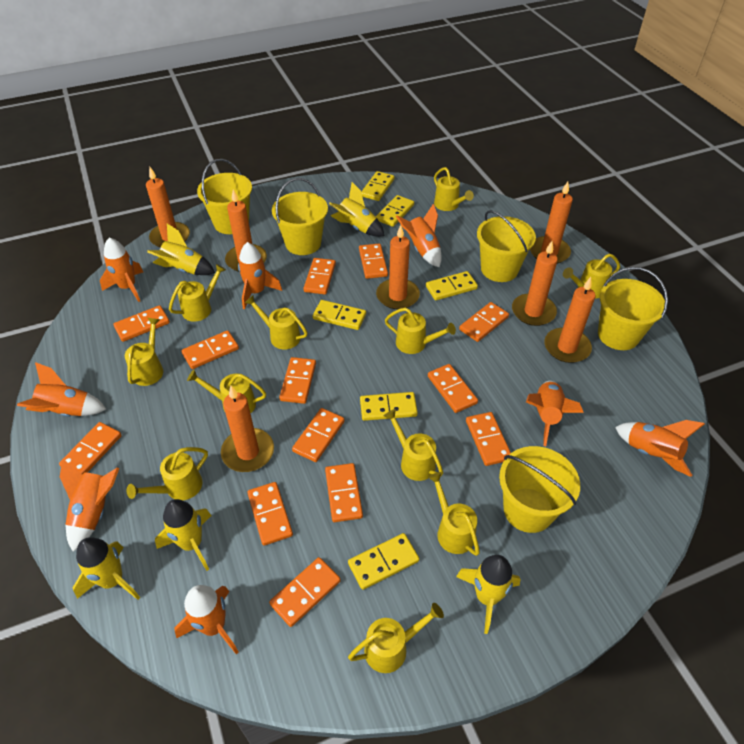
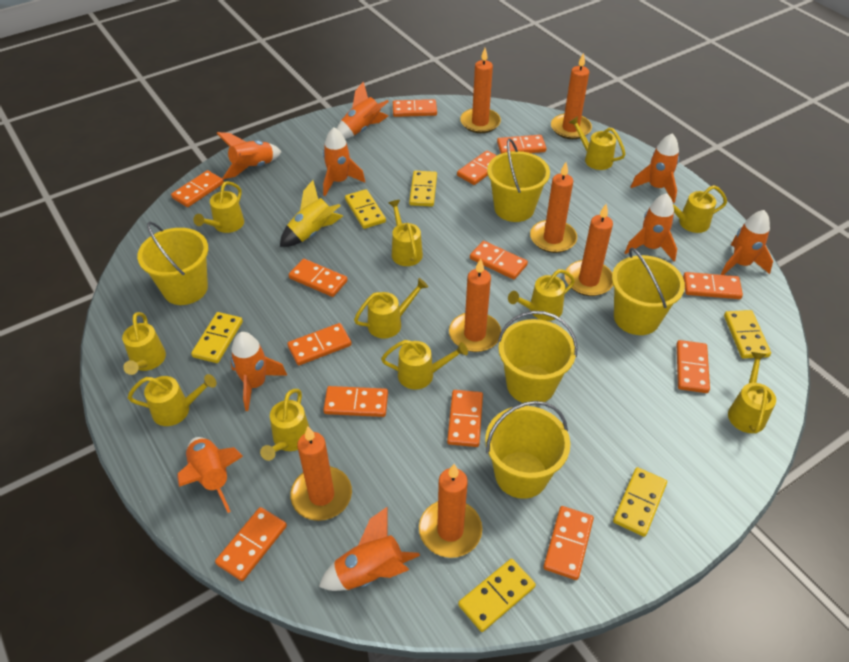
orange rocket: 8 -> 9
yellow rocket: 5 -> 1

